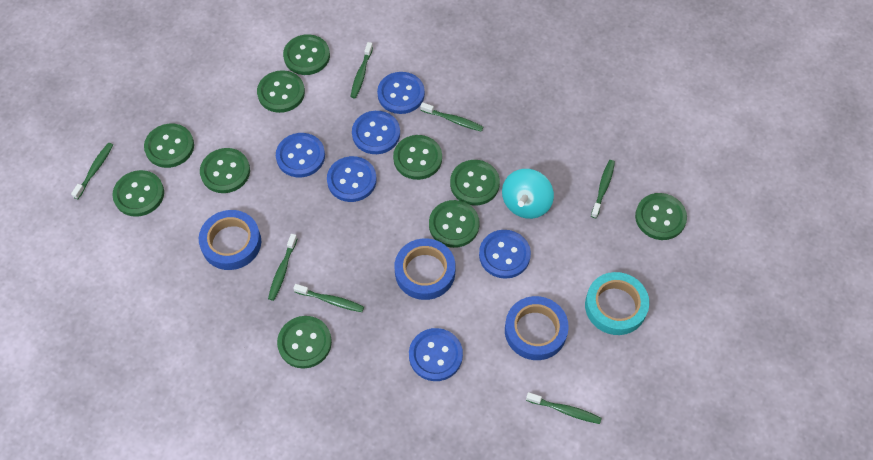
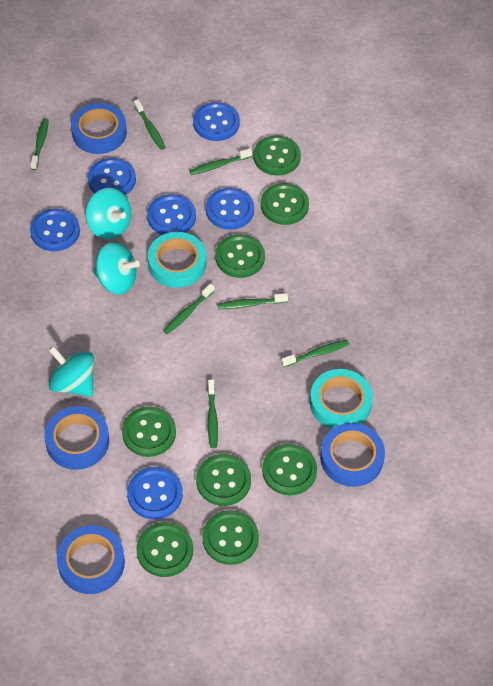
blue tape: 3 -> 4
green button: 10 -> 8
turquoise spinning top: 1 -> 3
turquoise tape: 1 -> 2

